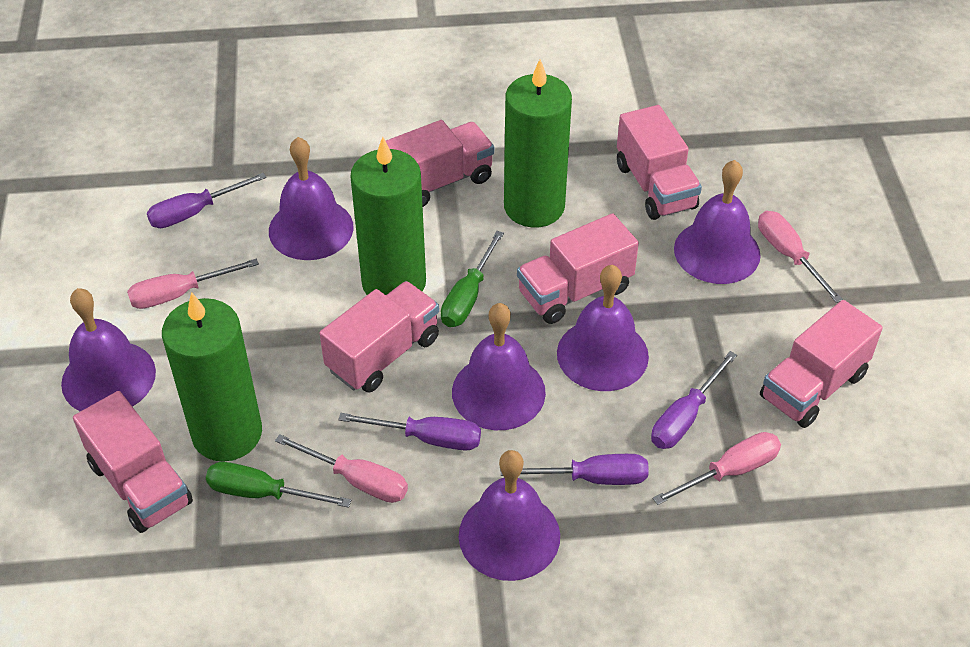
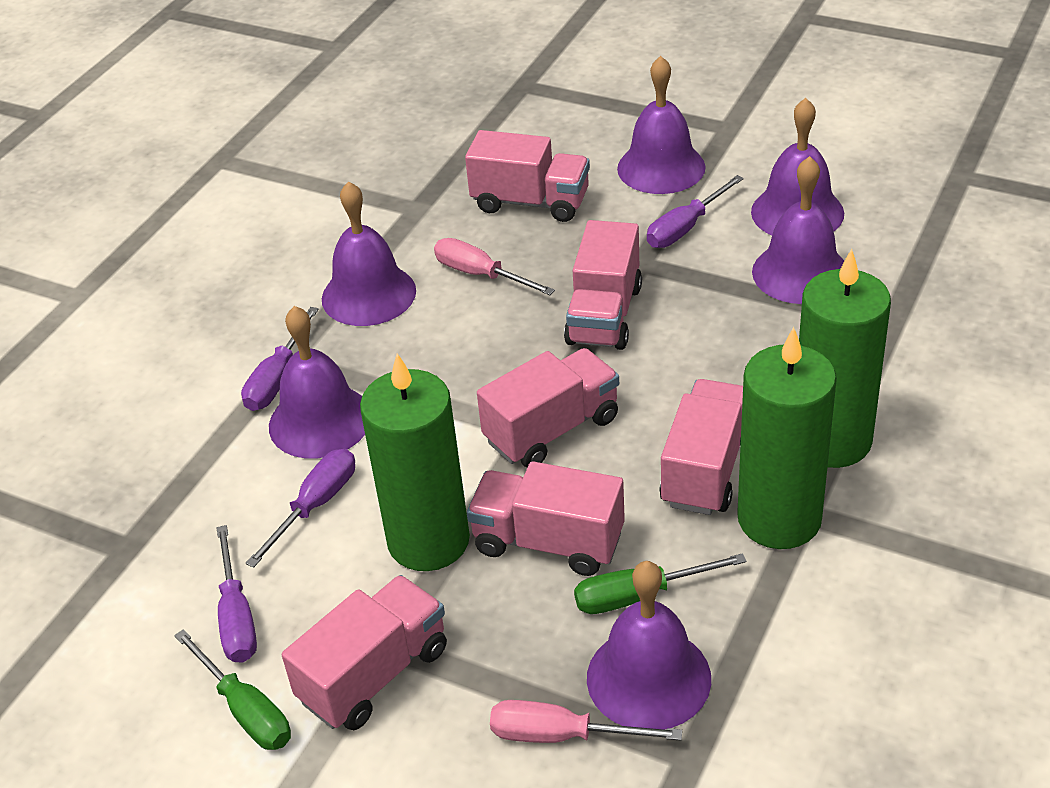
pink screwdriver: 4 -> 2

